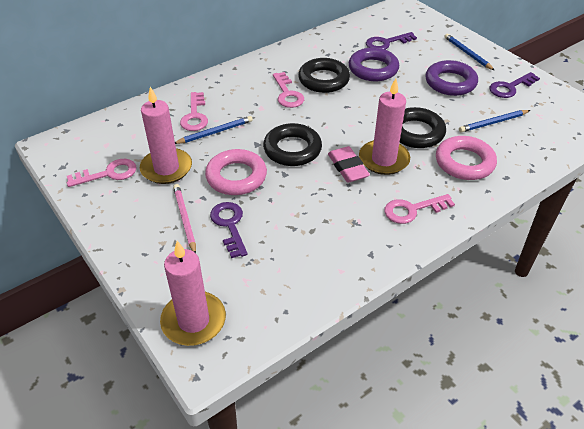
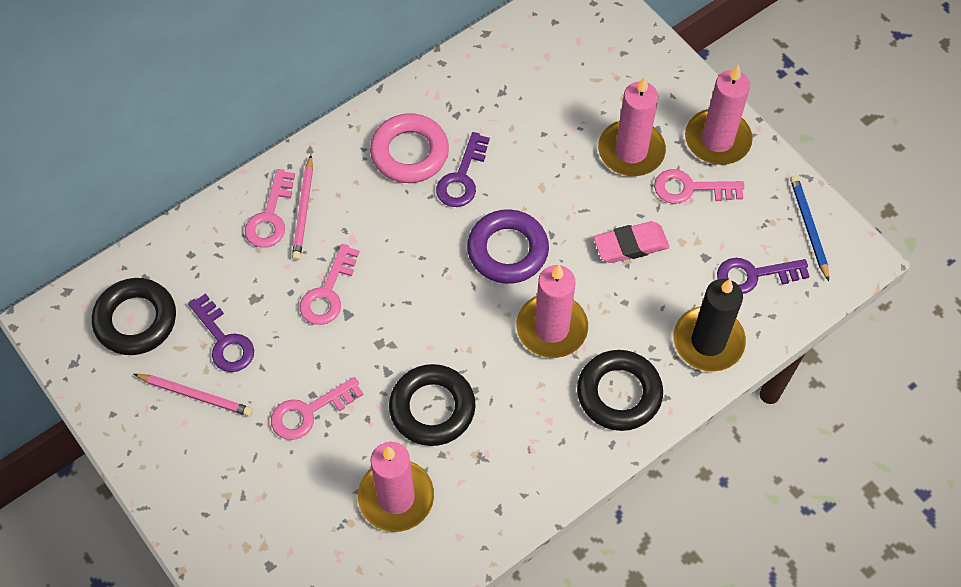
black candle: 0 -> 1
blue pencil: 3 -> 1
pink candle: 3 -> 4
pink pencil: 1 -> 2
pink ring: 2 -> 1
purple ring: 2 -> 1

